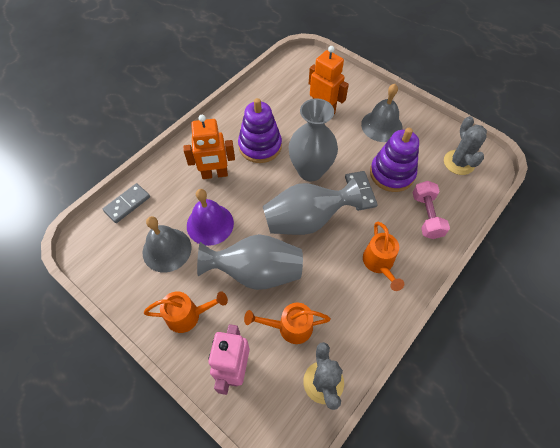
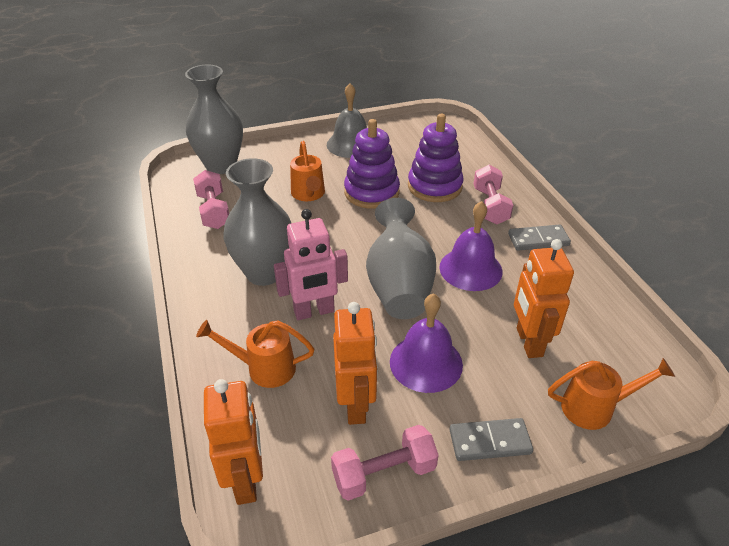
grey bell: 2 -> 1
grey cactus: 2 -> 0
orange robot: 2 -> 3
pink dumbbell: 1 -> 3
purple bell: 1 -> 2

